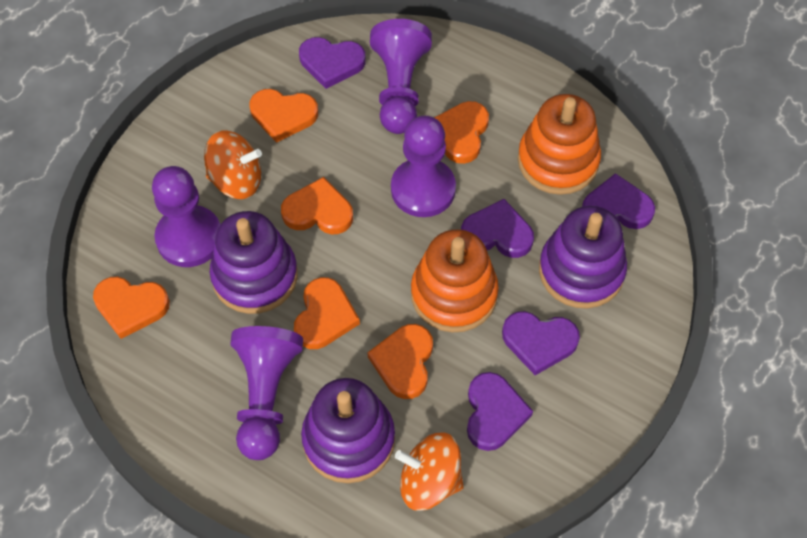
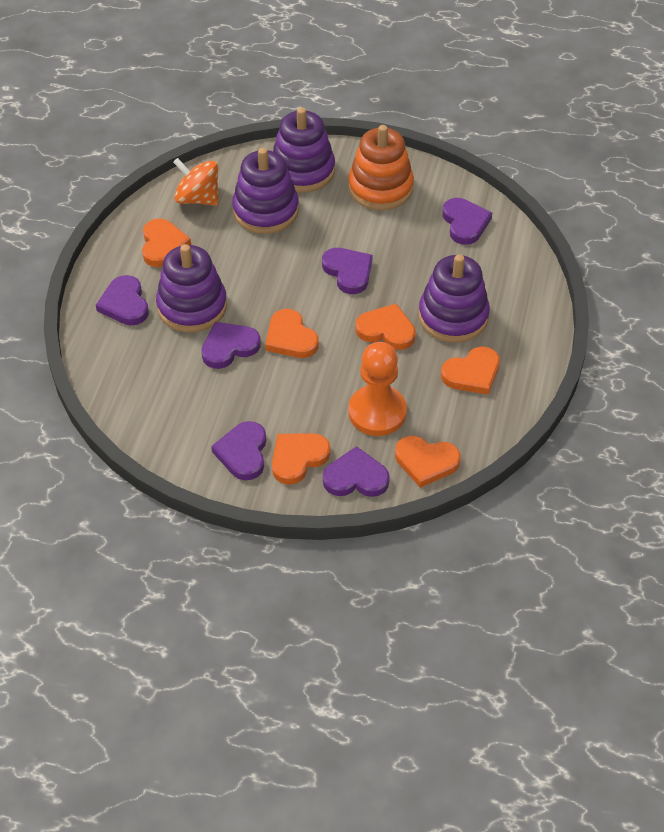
orange pawn: 0 -> 1
orange spinning top: 2 -> 1
orange stacking toy: 2 -> 1
purple heart: 5 -> 6
purple pawn: 4 -> 0
purple stacking toy: 3 -> 4

